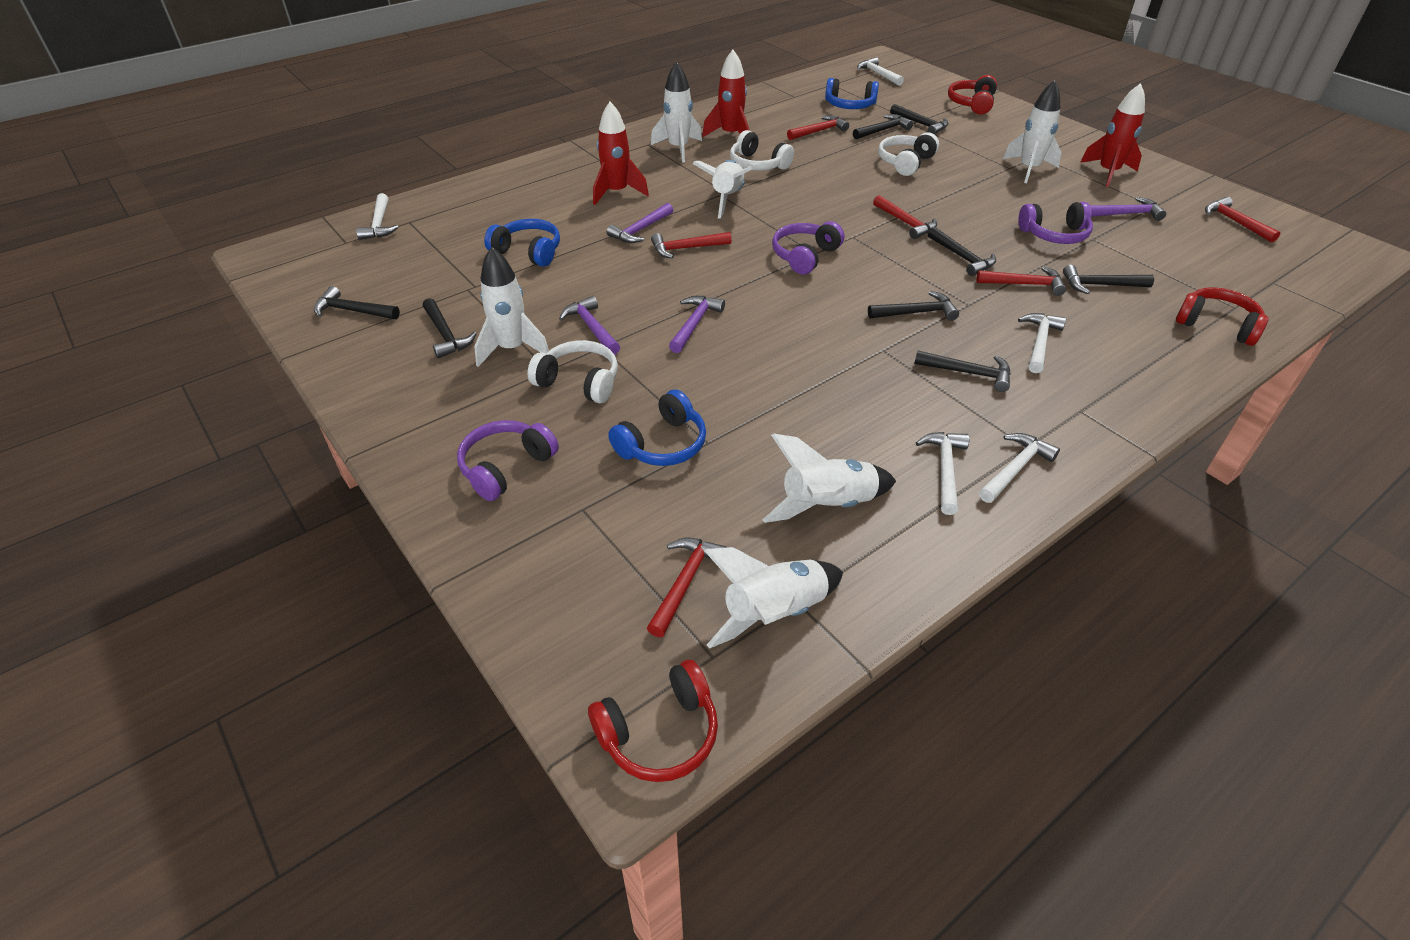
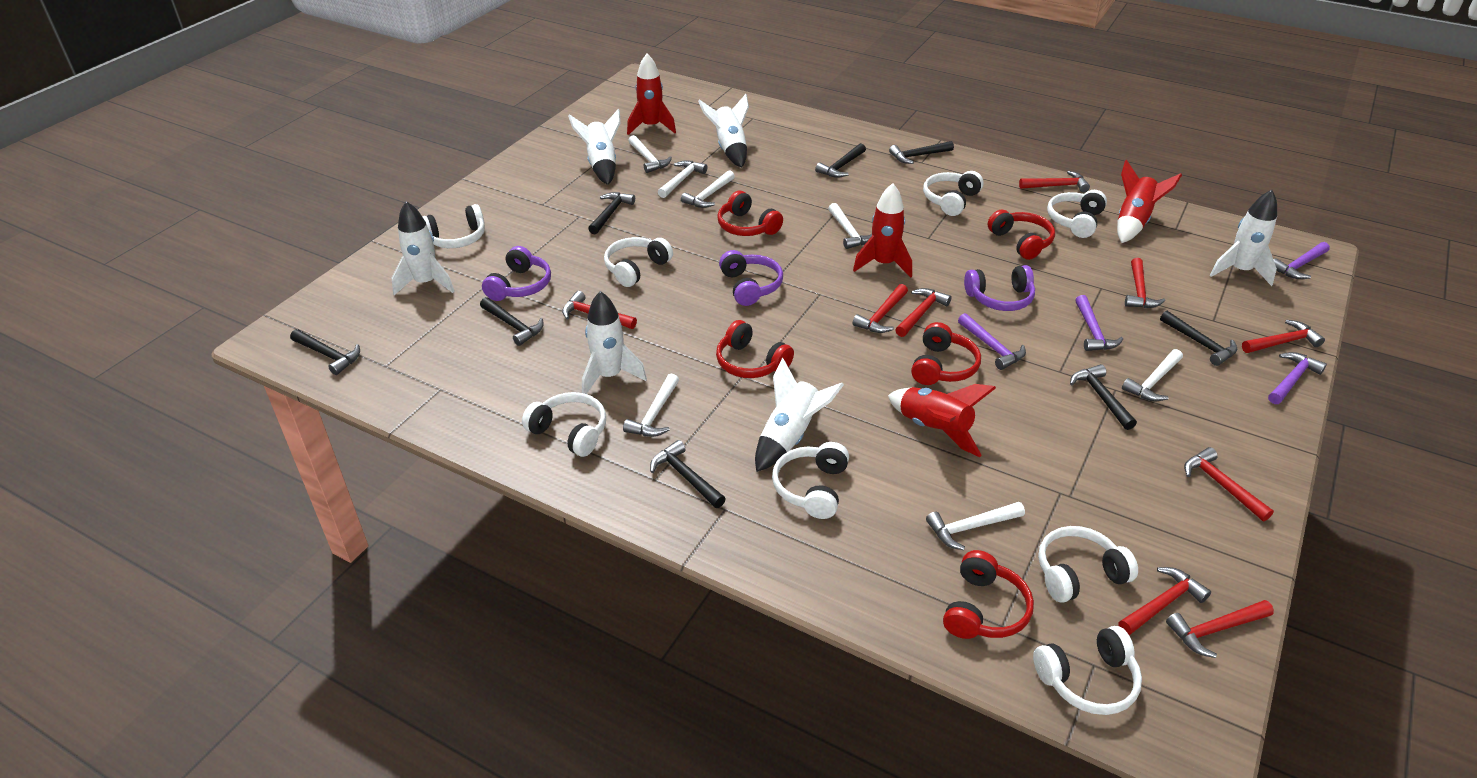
blue headphones: 3 -> 0
red hammer: 6 -> 9
red headphones: 3 -> 5
red rocket: 3 -> 4
white hammer: 5 -> 7
white headphones: 3 -> 8

